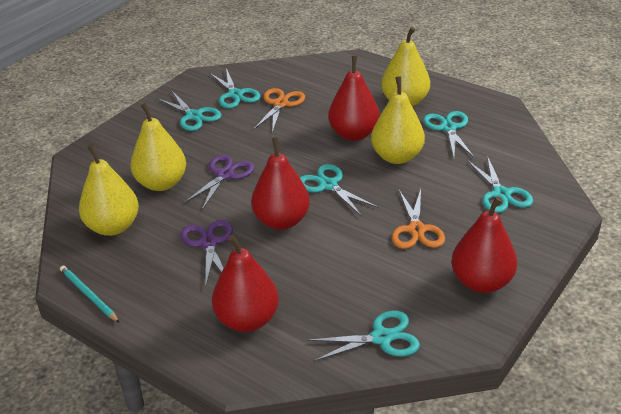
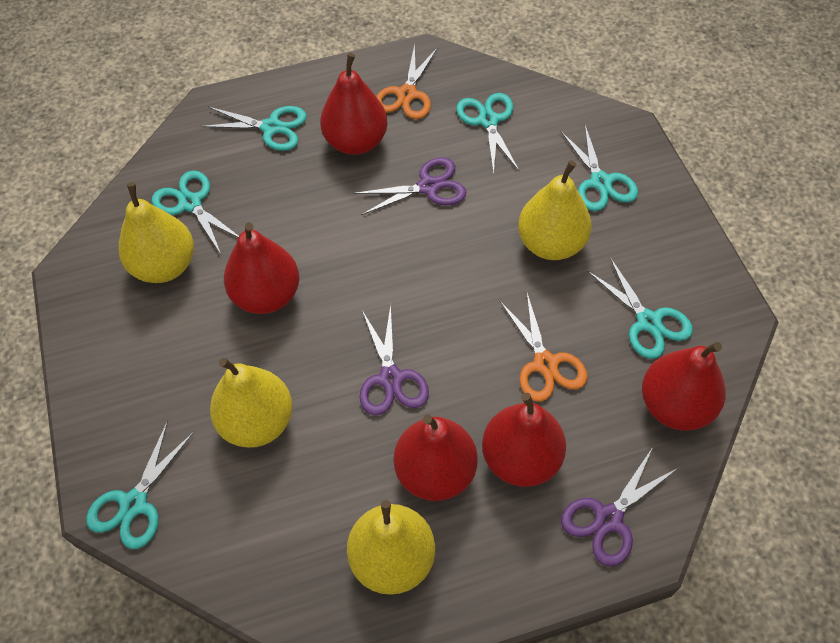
purple scissors: 2 -> 3
red pear: 4 -> 5
turquoise pencil: 1 -> 0

